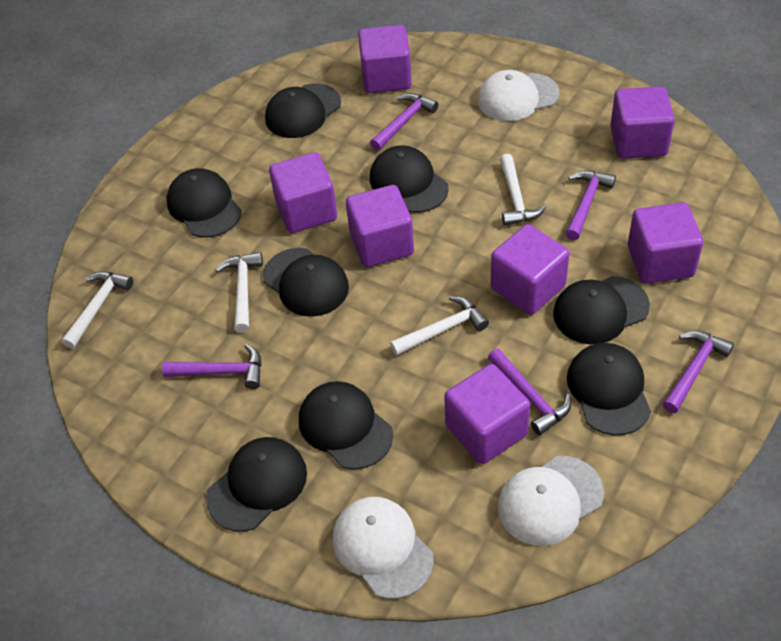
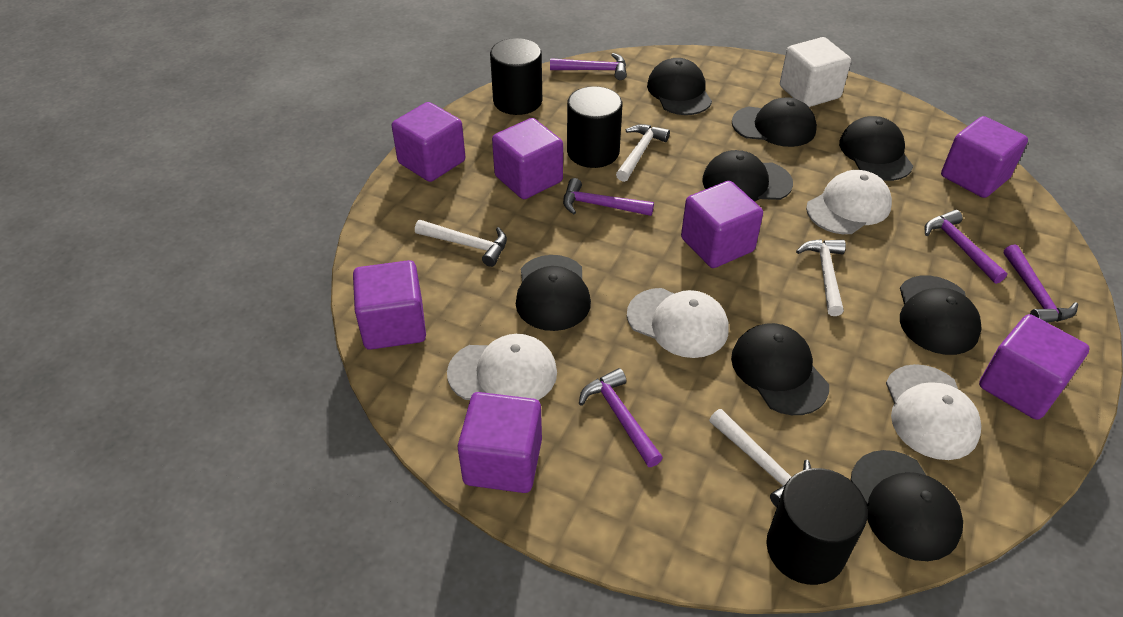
black cylinder: 0 -> 3
white cap: 3 -> 4
white cube: 0 -> 1

